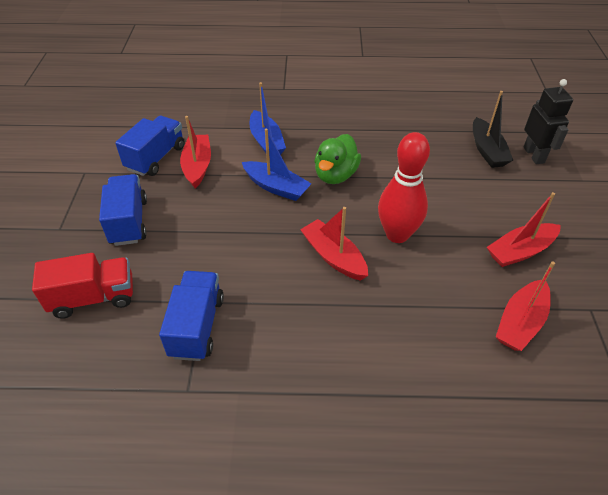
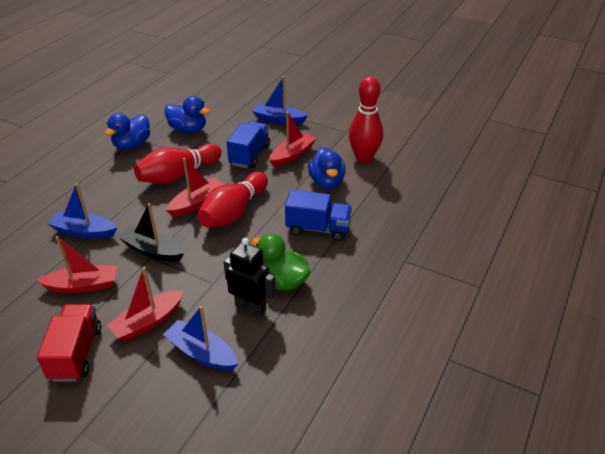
blue boat: 2 -> 3
blue duck: 0 -> 3
blue truck: 3 -> 2
red bowling pin: 1 -> 3

